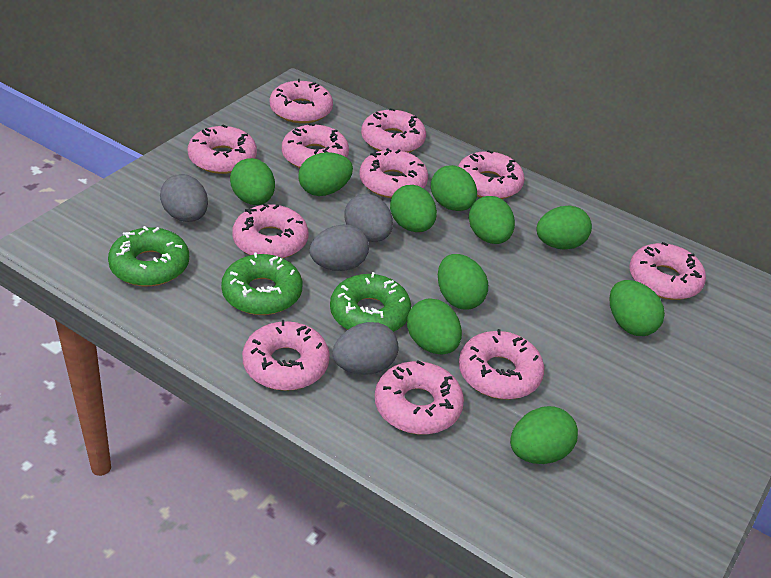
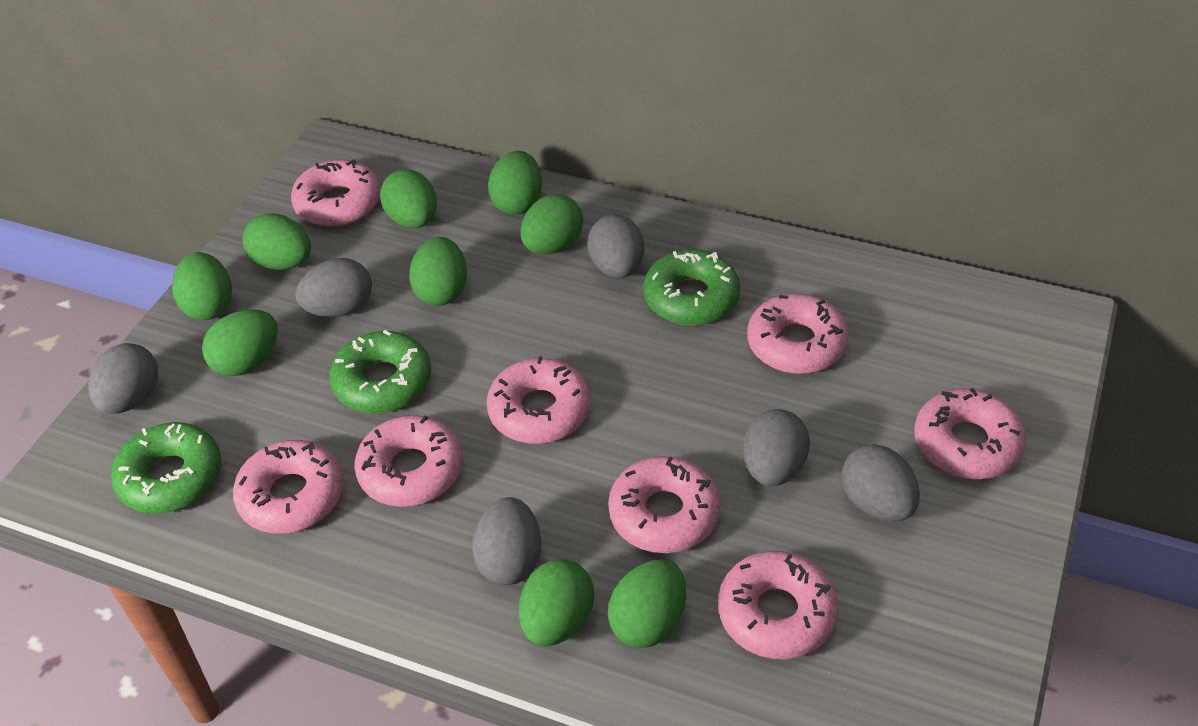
green egg: 10 -> 9
grey egg: 4 -> 6
pink donut: 11 -> 8

